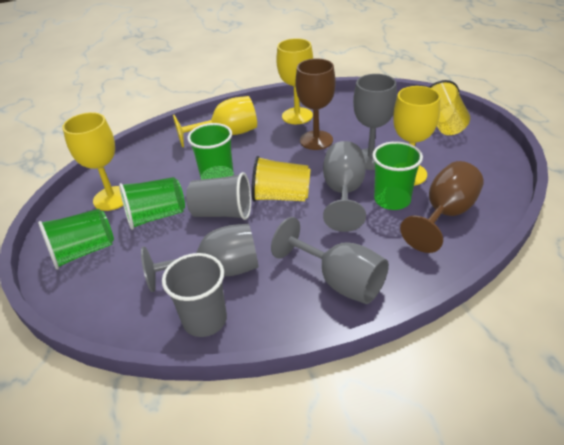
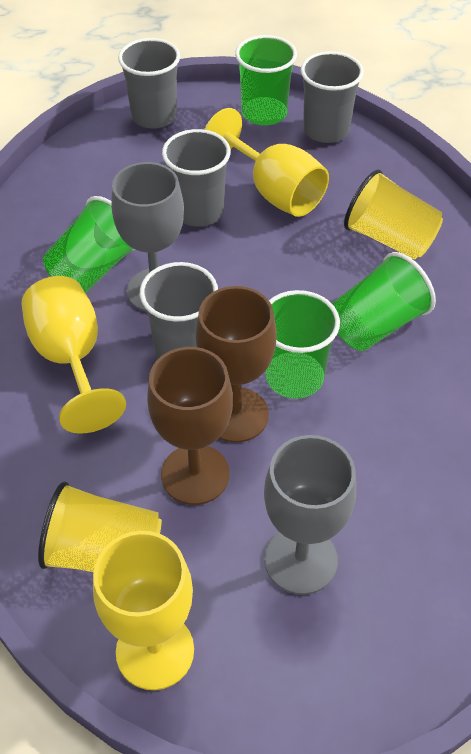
grey cup: 2 -> 4
grey goblet: 4 -> 2
yellow goblet: 4 -> 3

